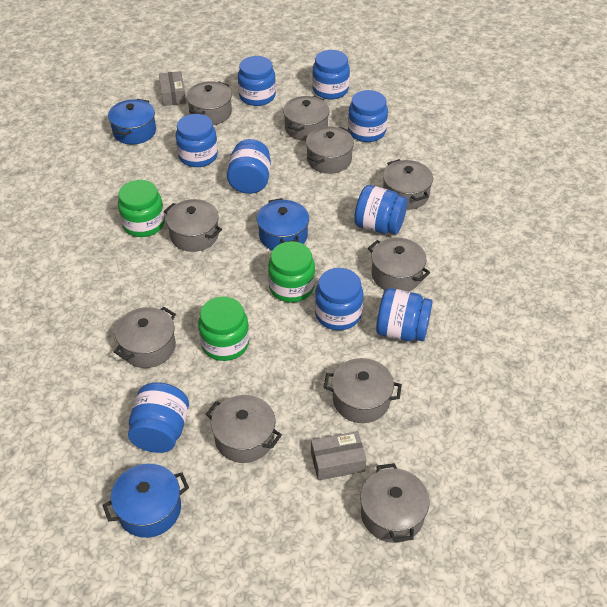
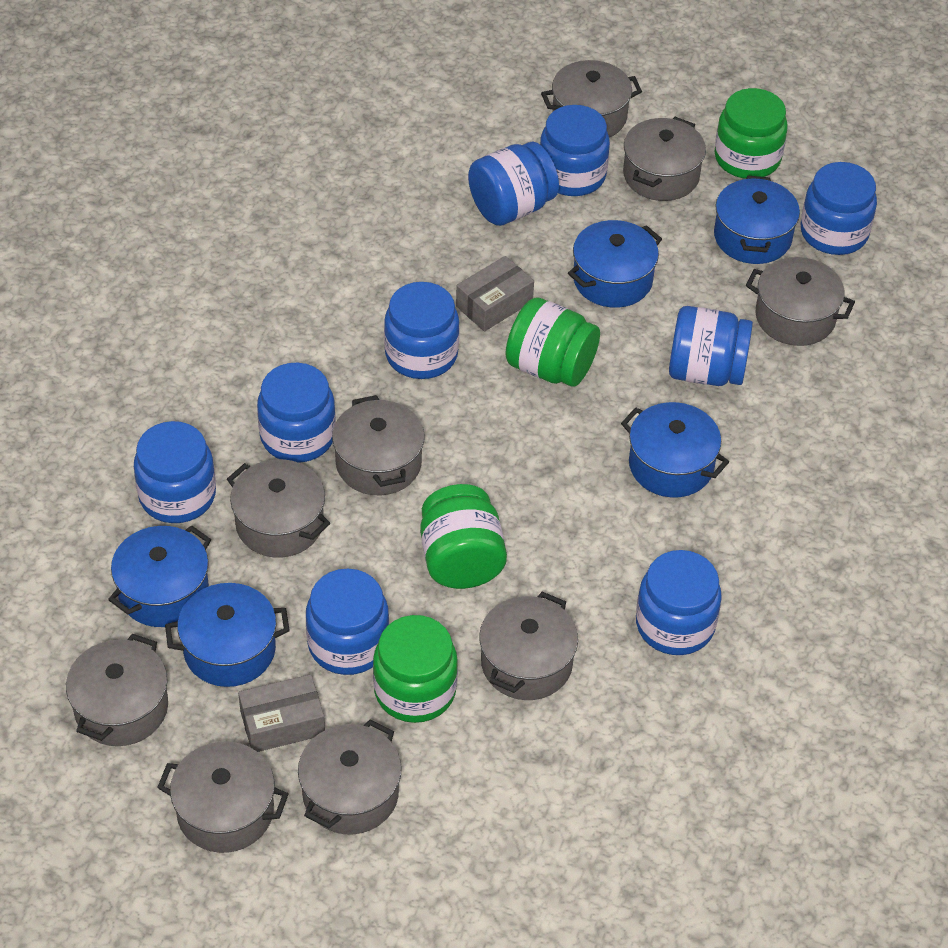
blue pot: 3 -> 5
green jar: 3 -> 4
grey pot: 10 -> 9

